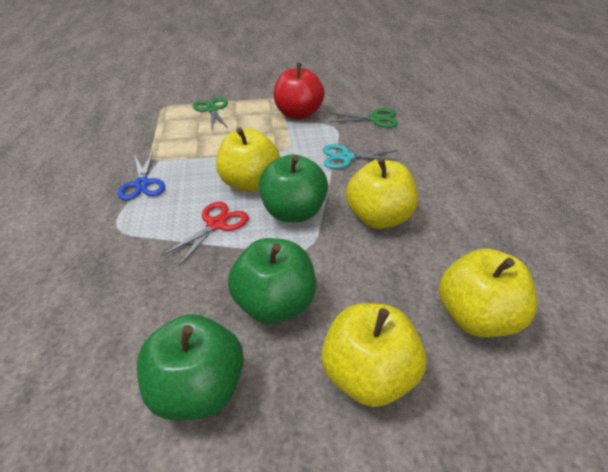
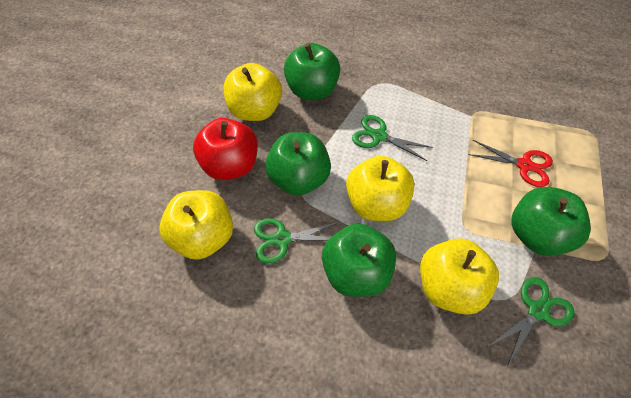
blue scissors: 1 -> 0
green apple: 3 -> 4
green scissors: 2 -> 3
turquoise scissors: 1 -> 0

